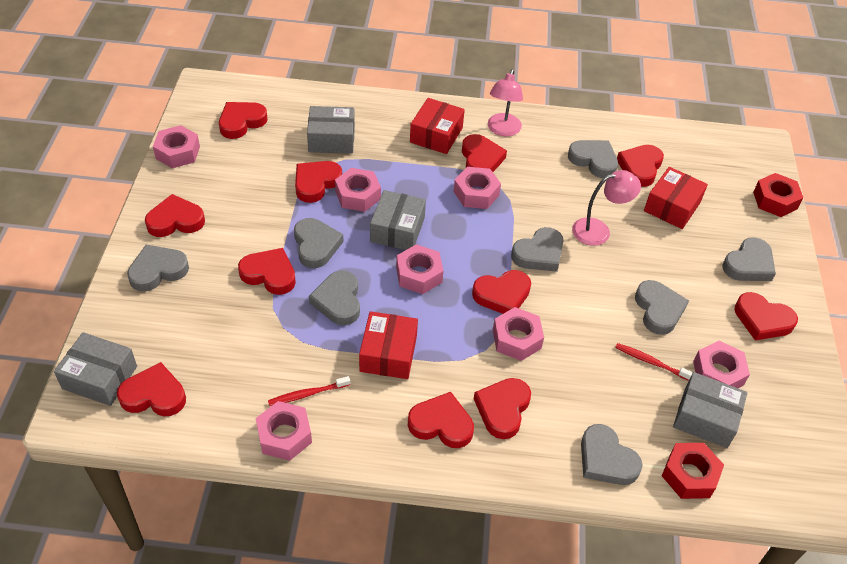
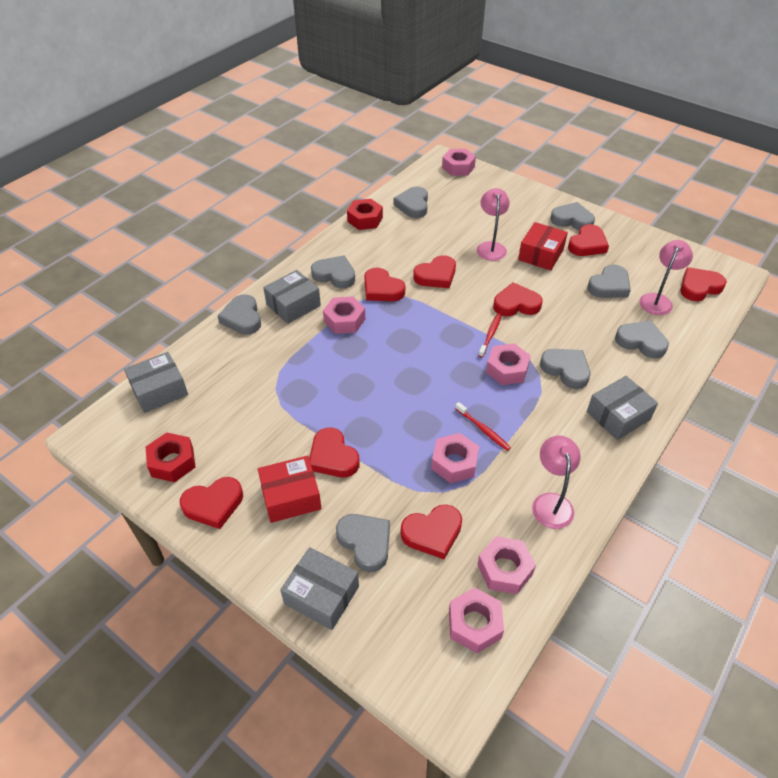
pink lamp: 2 -> 3
pink nut: 7 -> 6
red box: 3 -> 2
red heart: 11 -> 8

